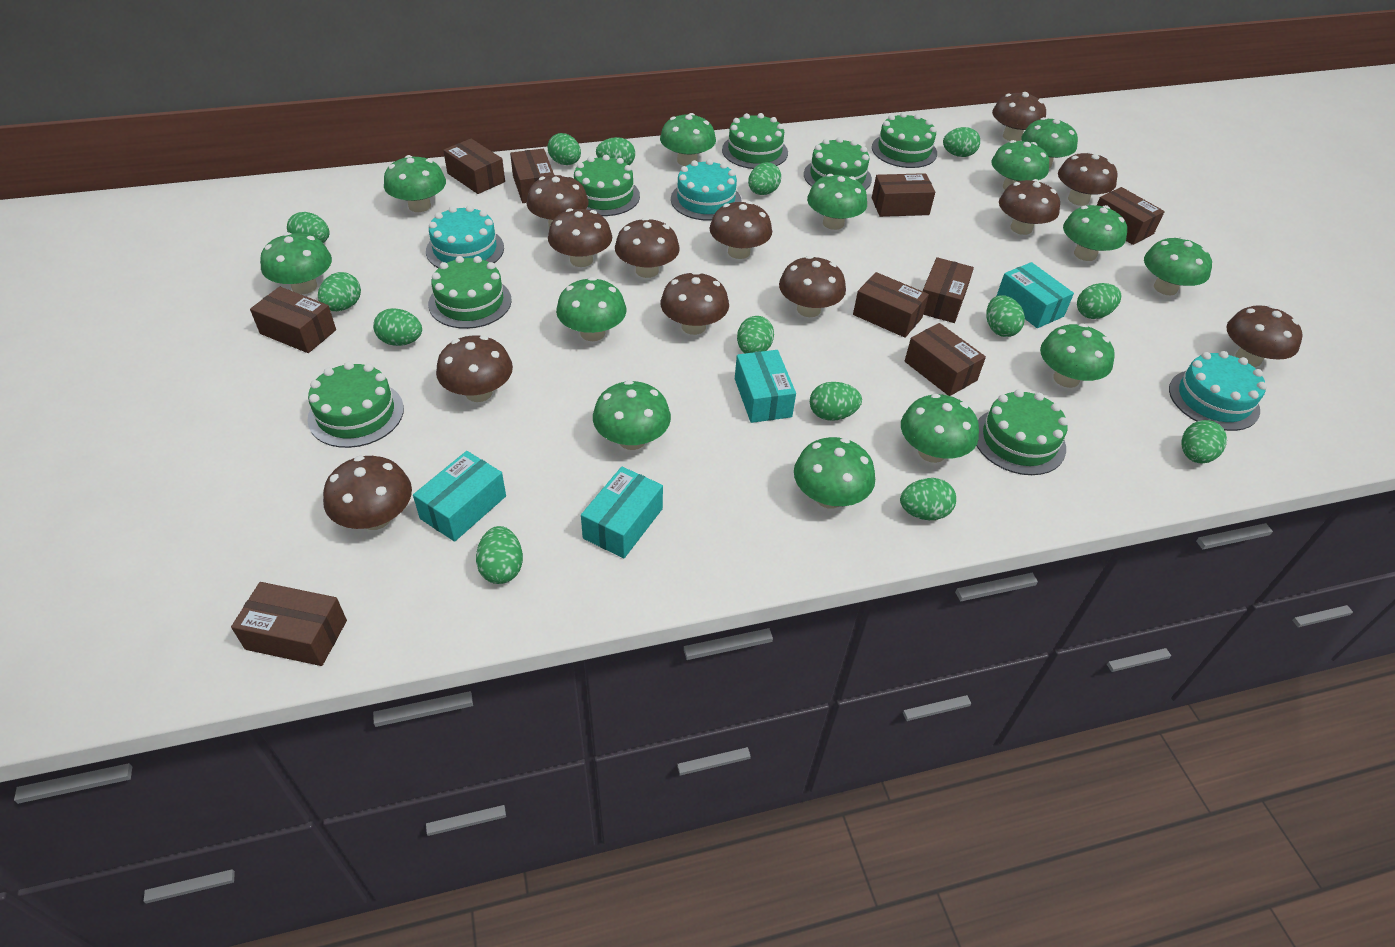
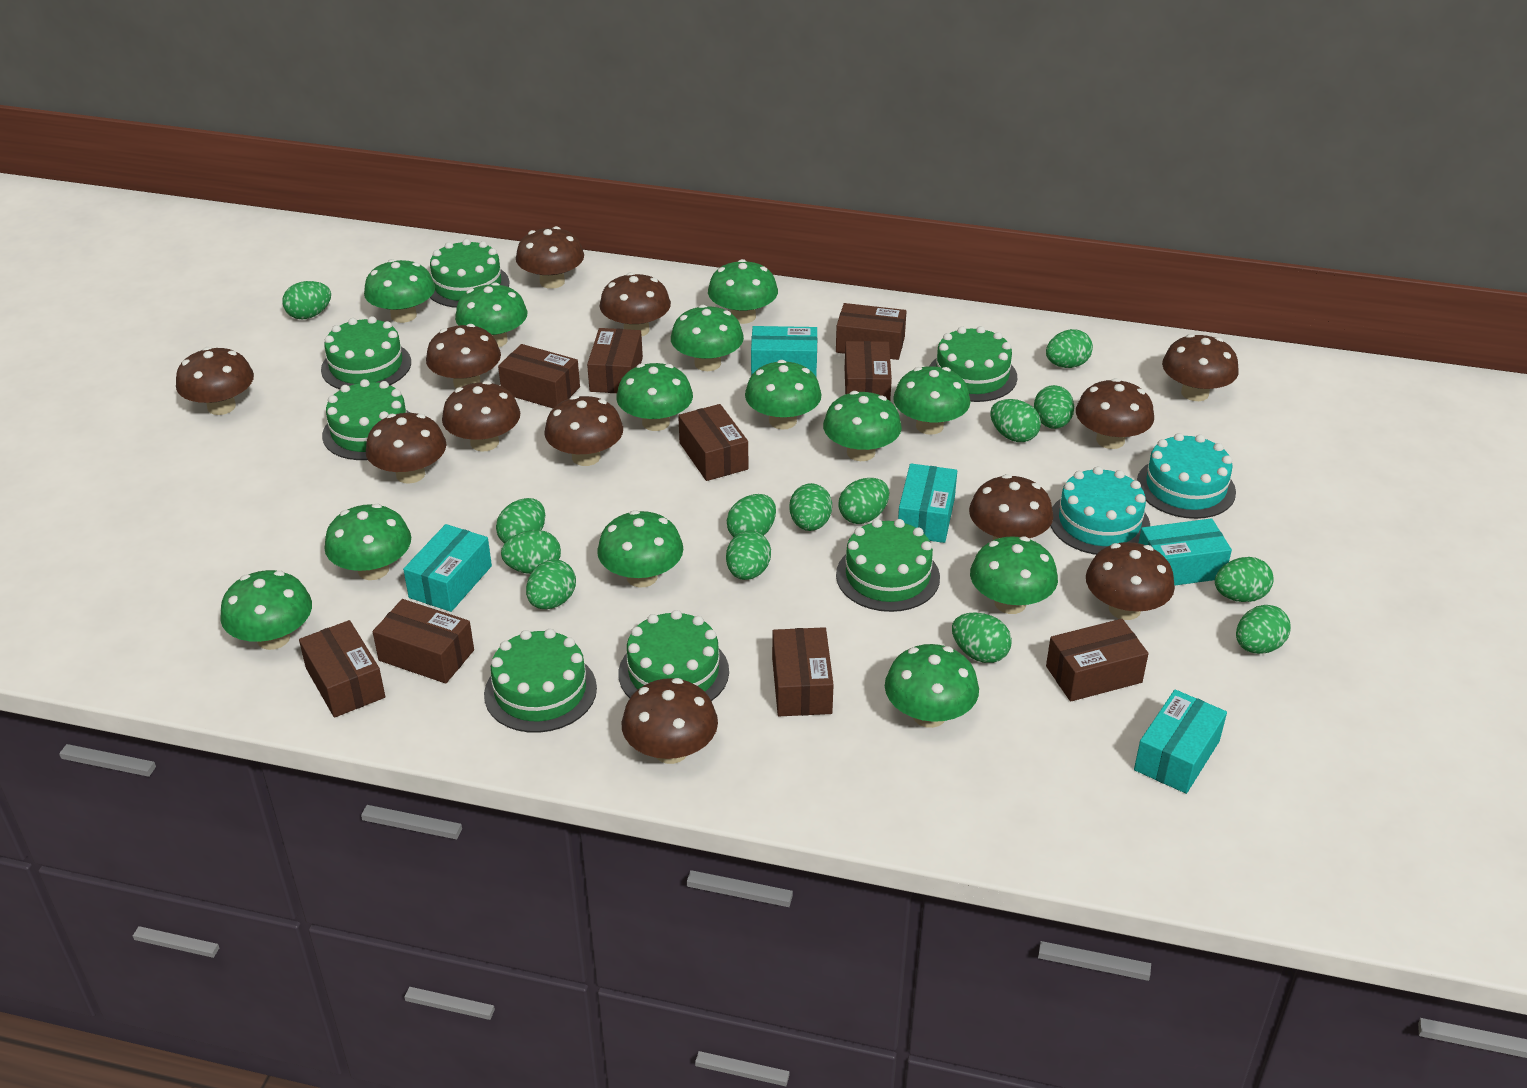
turquoise box: 4 -> 5
turquoise cake: 3 -> 2

